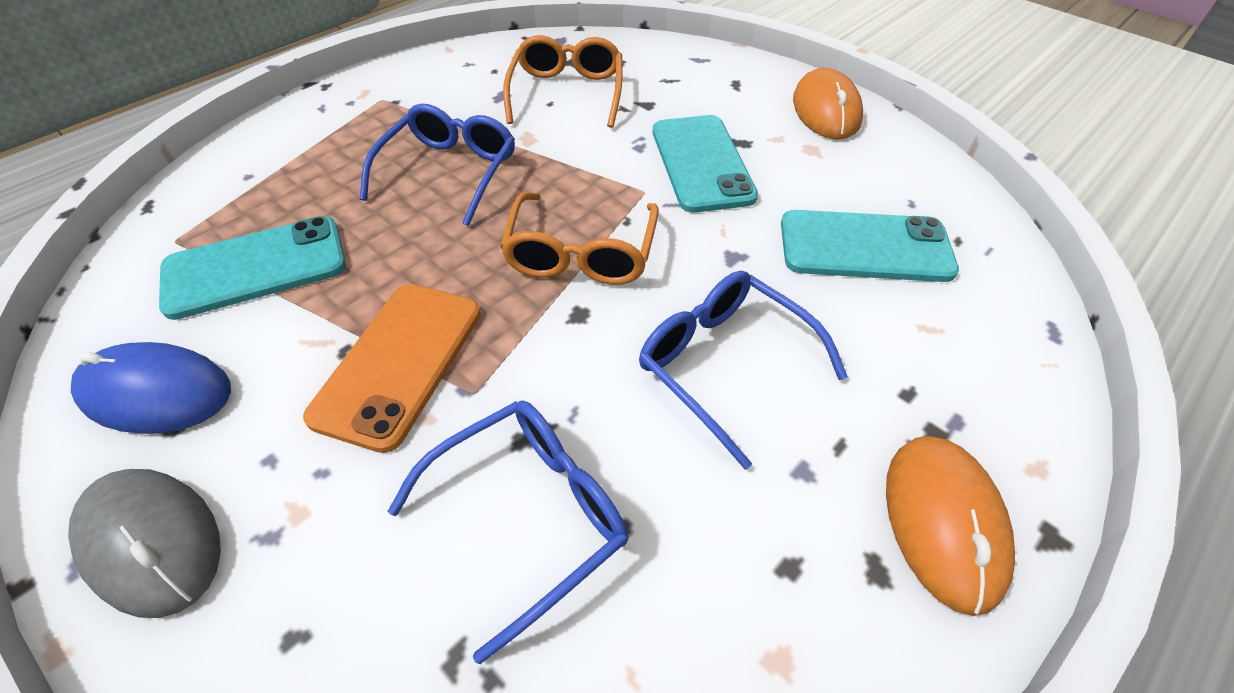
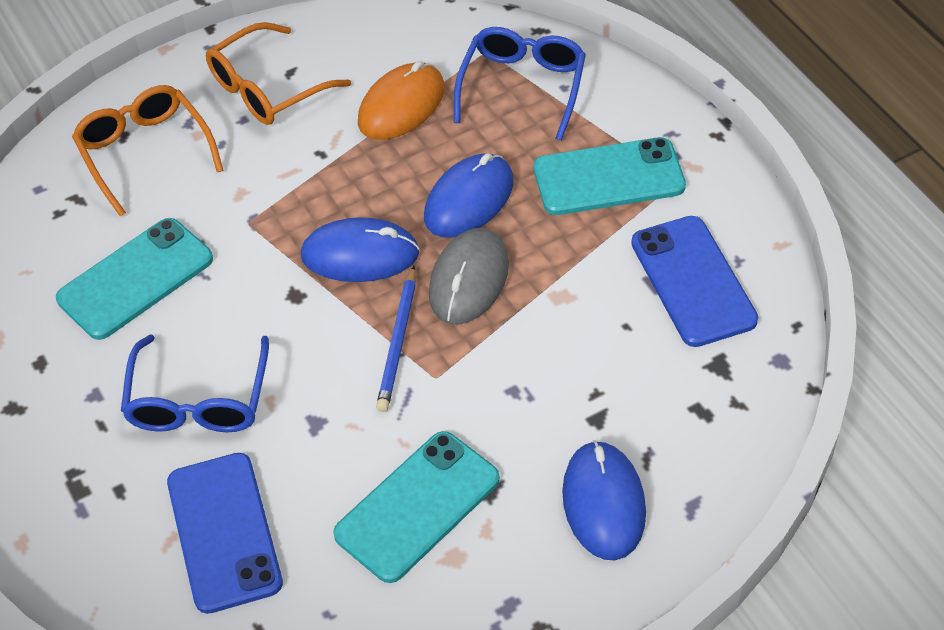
blue glasses: 3 -> 2
blue mouse: 1 -> 3
blue pencil: 0 -> 1
blue phone: 0 -> 2
orange mouse: 2 -> 1
orange phone: 1 -> 0

